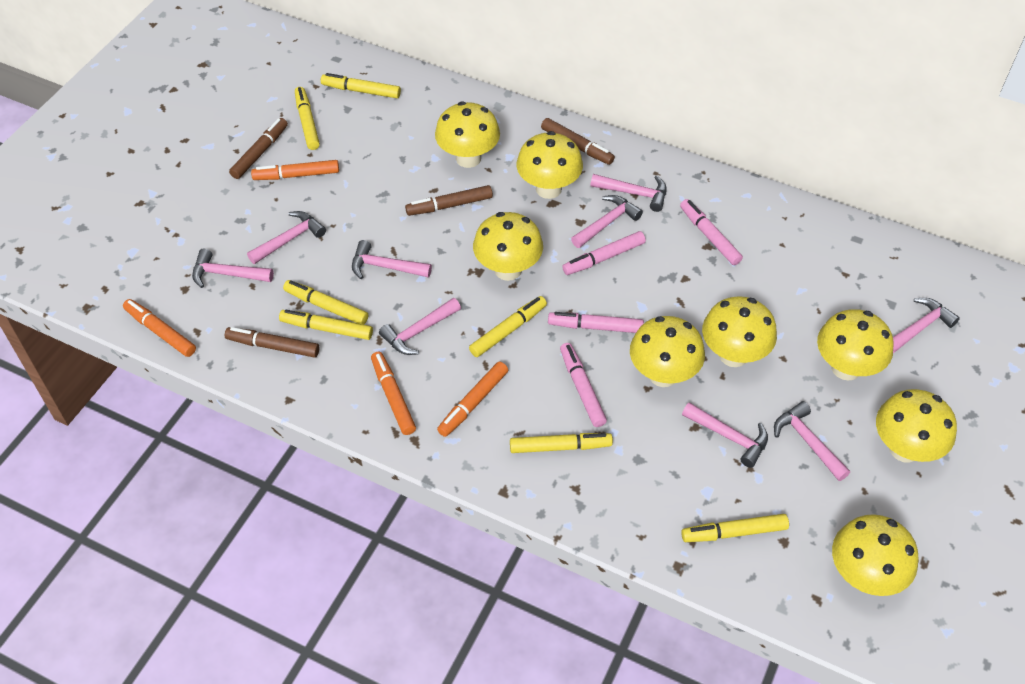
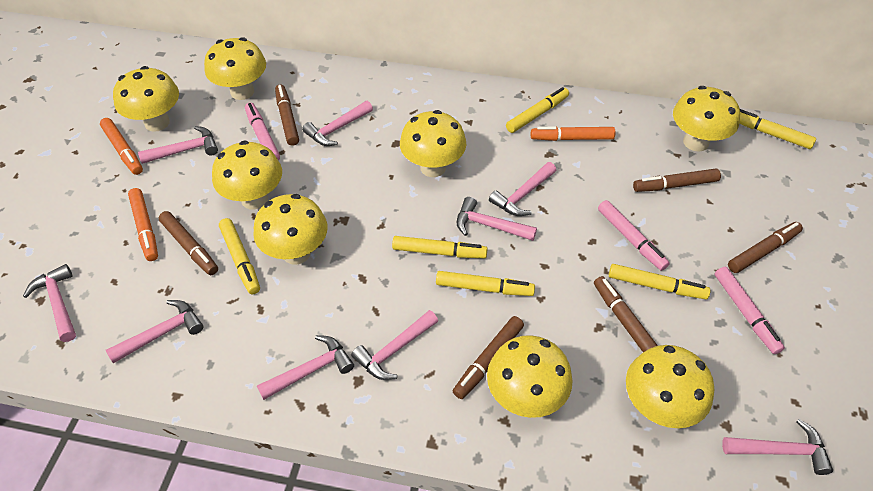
brown marker: 4 -> 6
orange marker: 4 -> 3
pink marker: 4 -> 3
yellow marker: 7 -> 6

